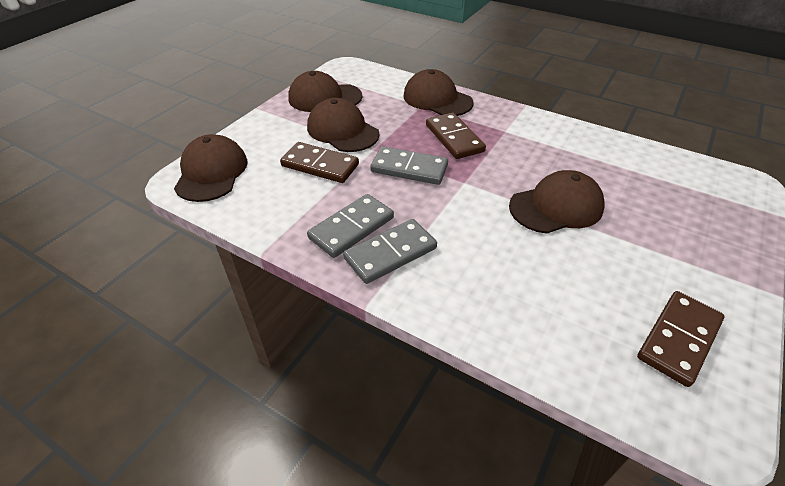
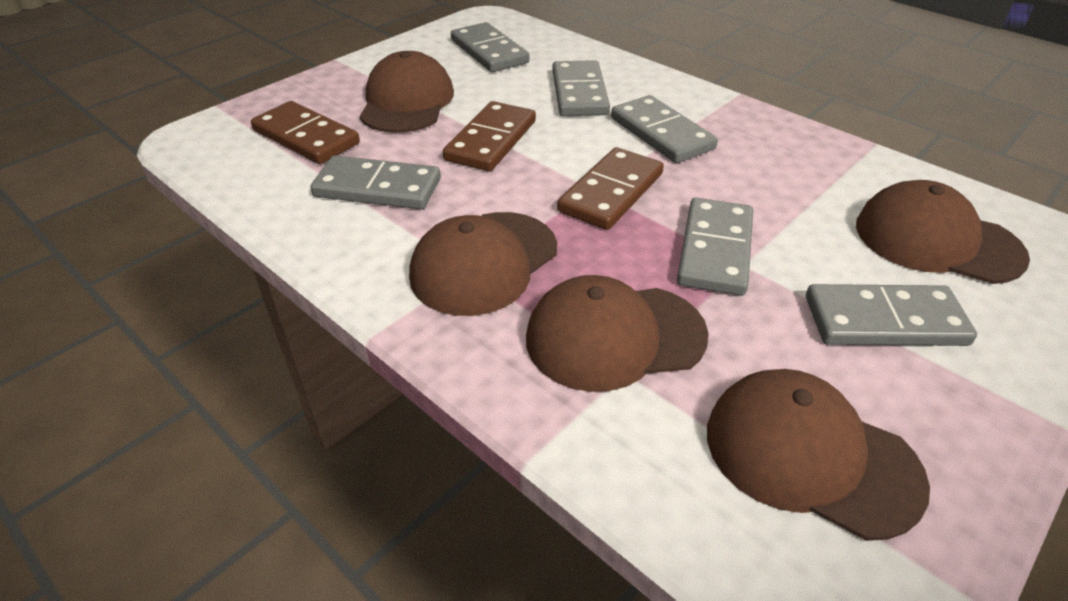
grey domino: 3 -> 6

